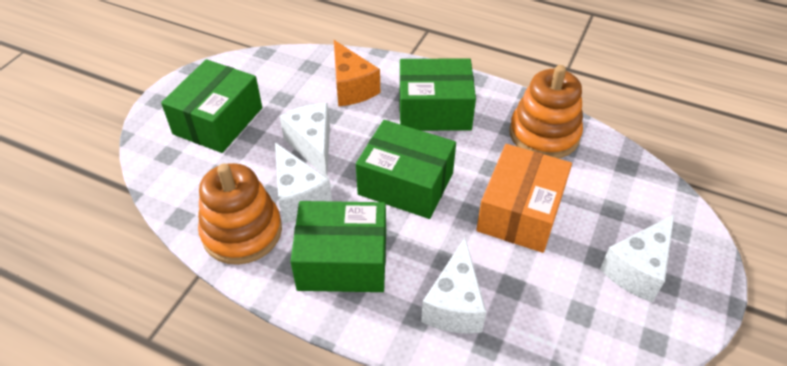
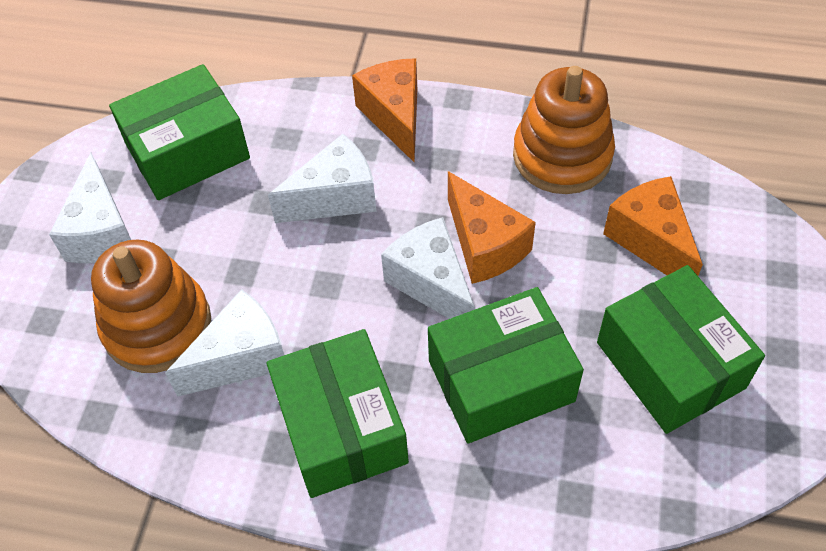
orange box: 1 -> 0
orange cheese: 1 -> 3

